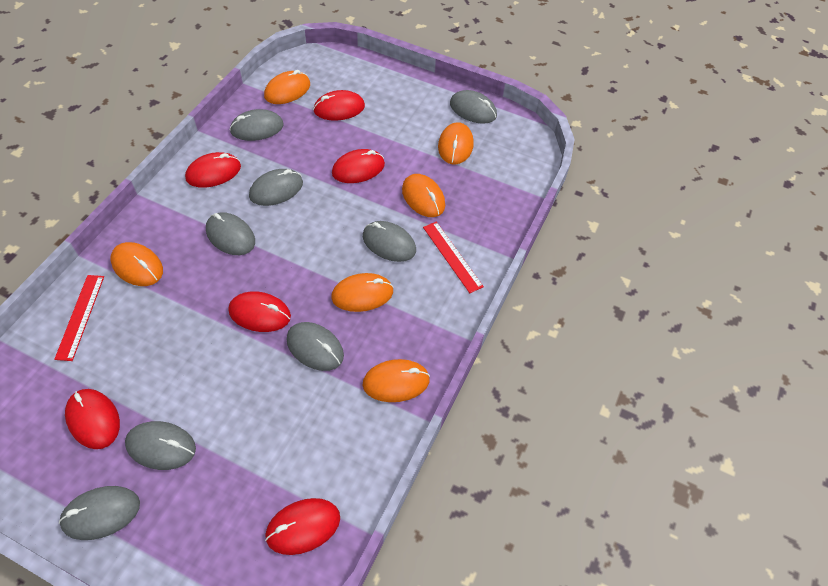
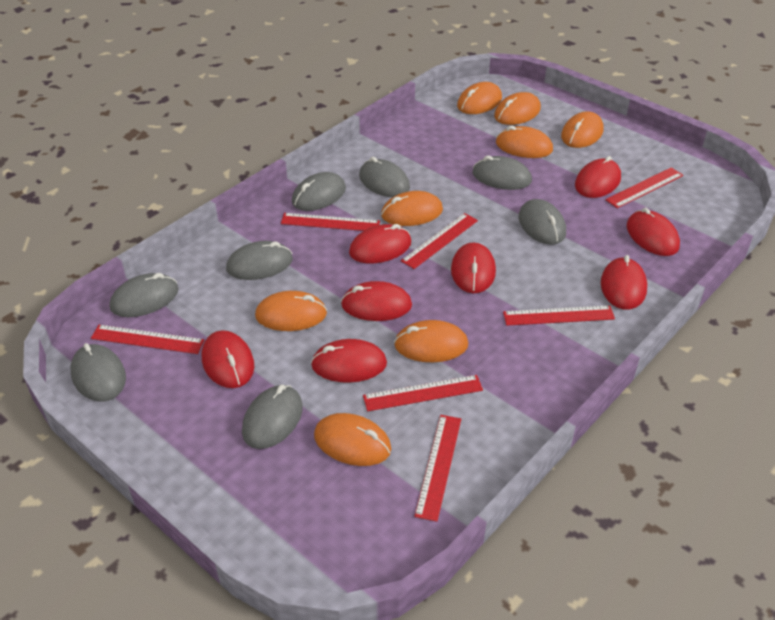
orange mouse: 6 -> 8
red mouse: 6 -> 8
red ruler: 2 -> 7

